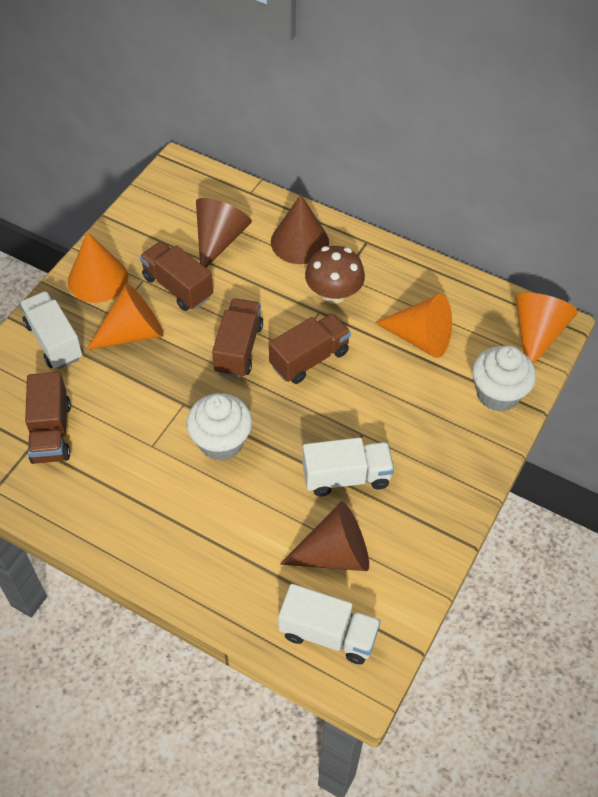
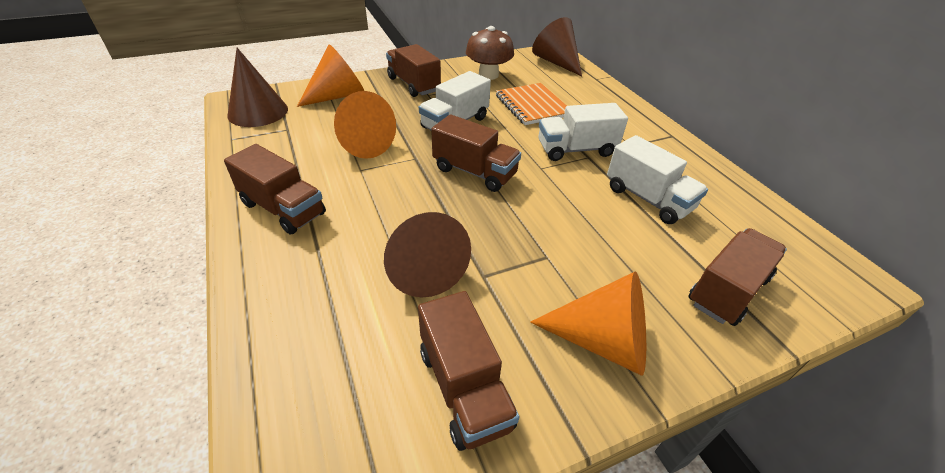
brown truck: 4 -> 5
orange cone: 4 -> 3
orange notebook: 0 -> 1
white cupcake: 2 -> 0

